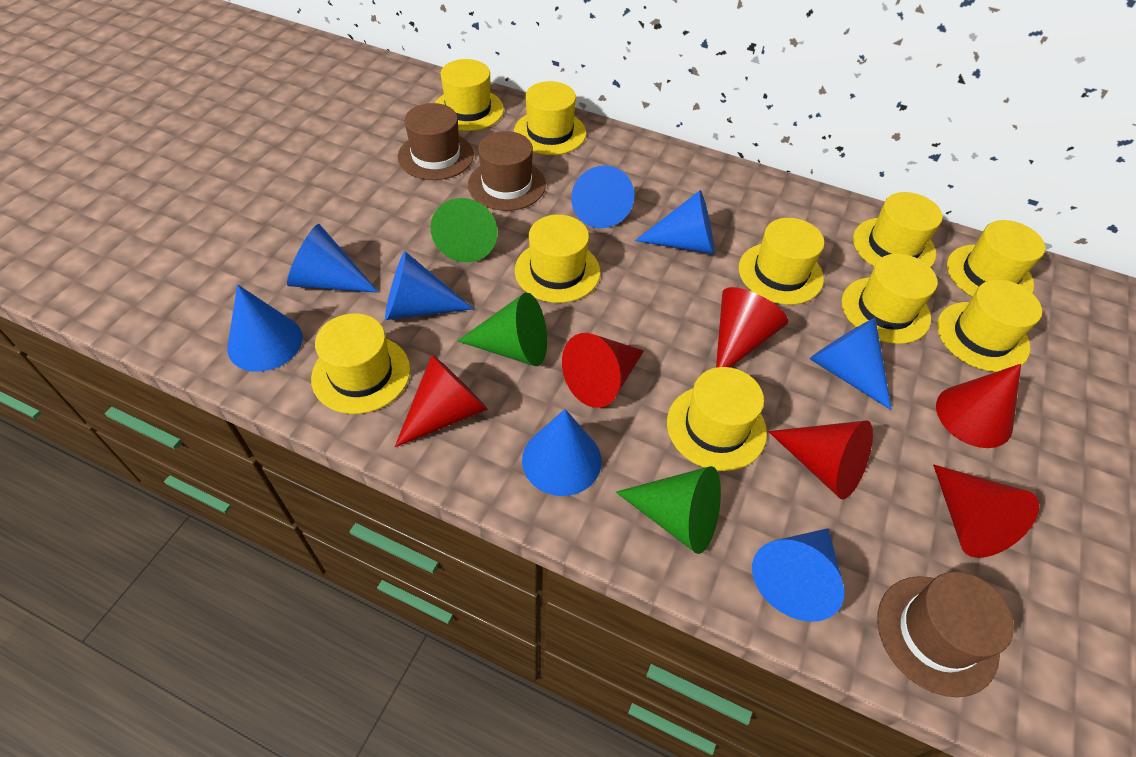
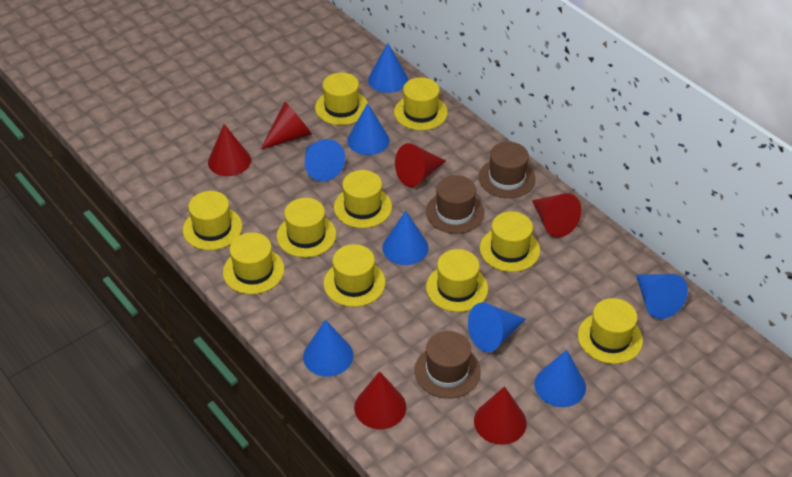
green cone: 3 -> 0

